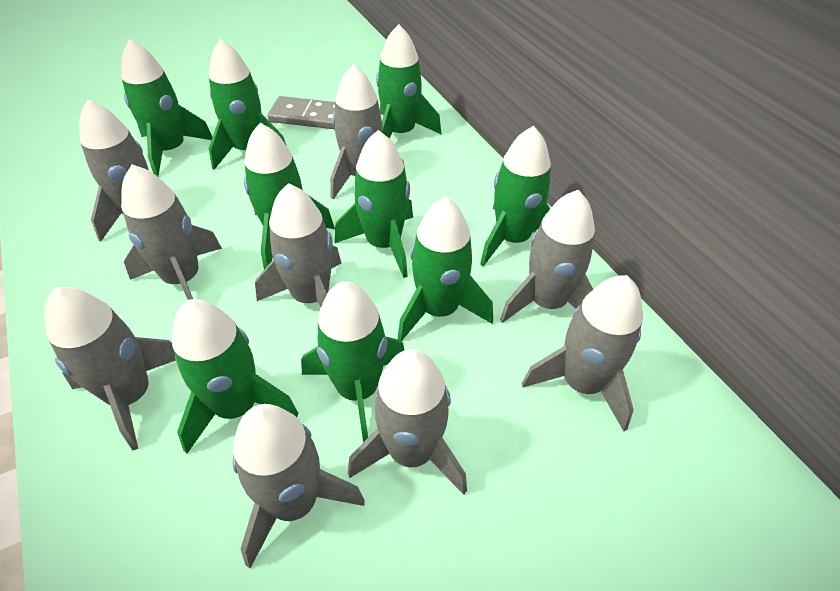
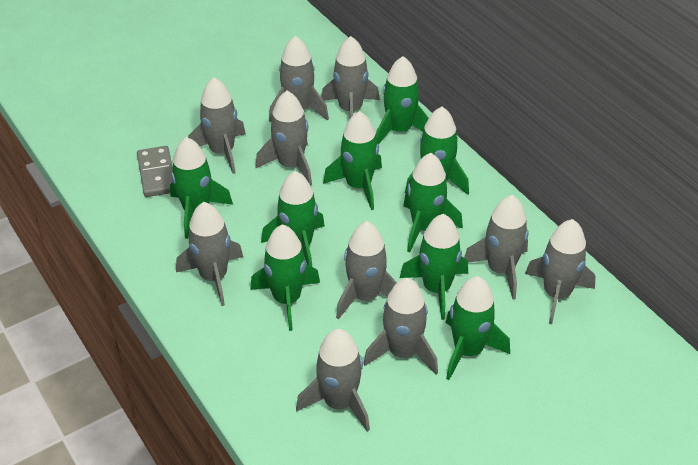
grey rocket: 9 -> 10

